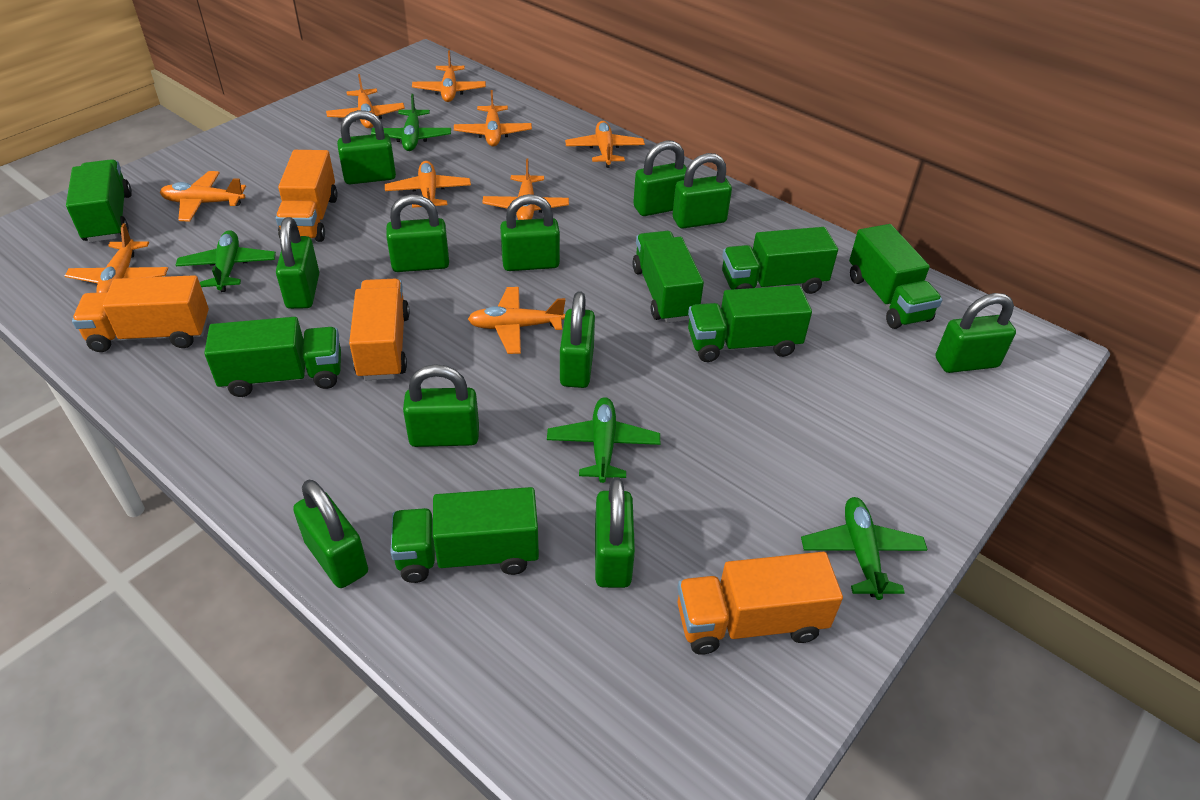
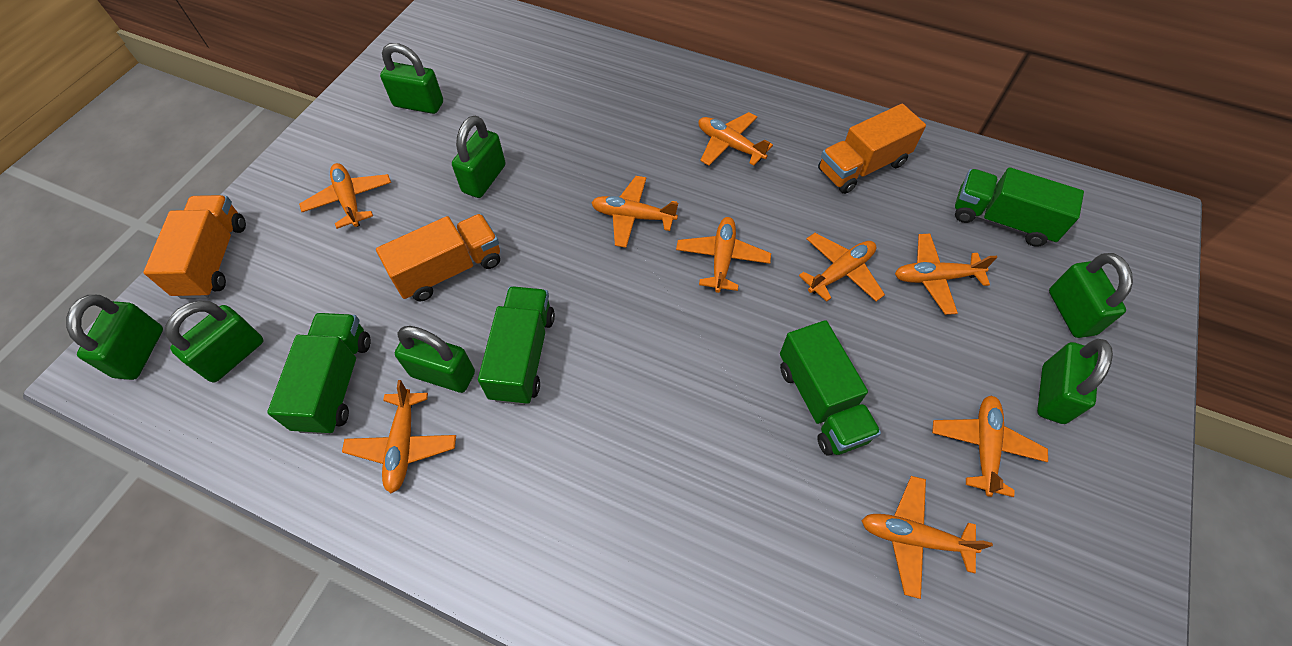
green padlock: 11 -> 7
green plane: 4 -> 0
green truck: 7 -> 4
orange truck: 4 -> 3

